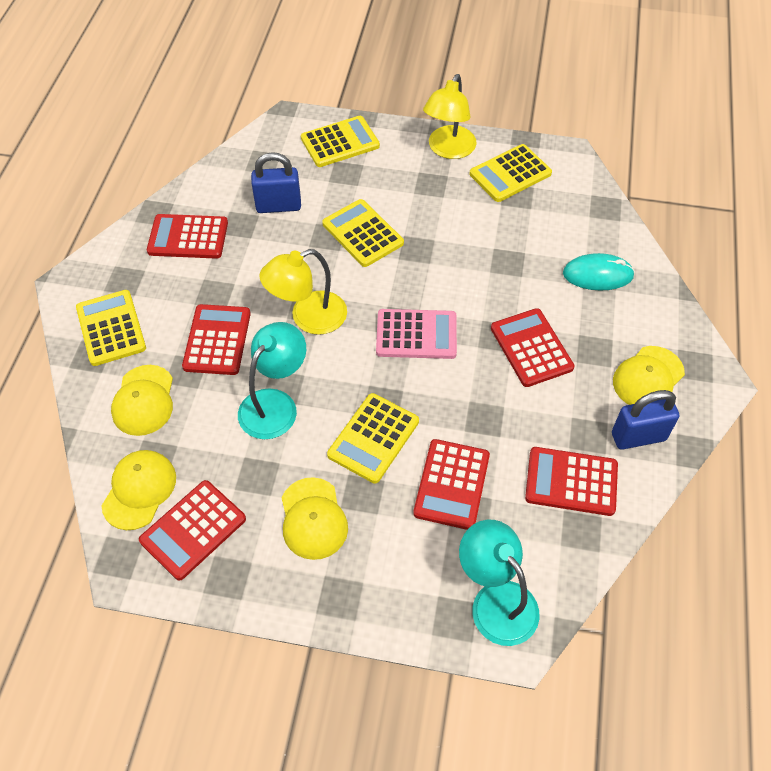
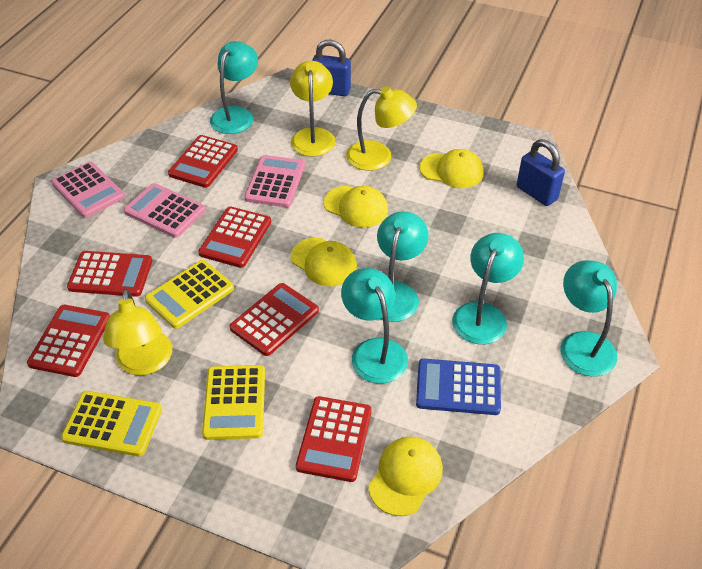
blue calculator: 0 -> 1
pink calculator: 1 -> 3
turquoise lamp: 2 -> 5
turquoise mouse: 1 -> 0
yellow calculator: 5 -> 3
yellow lamp: 2 -> 3

